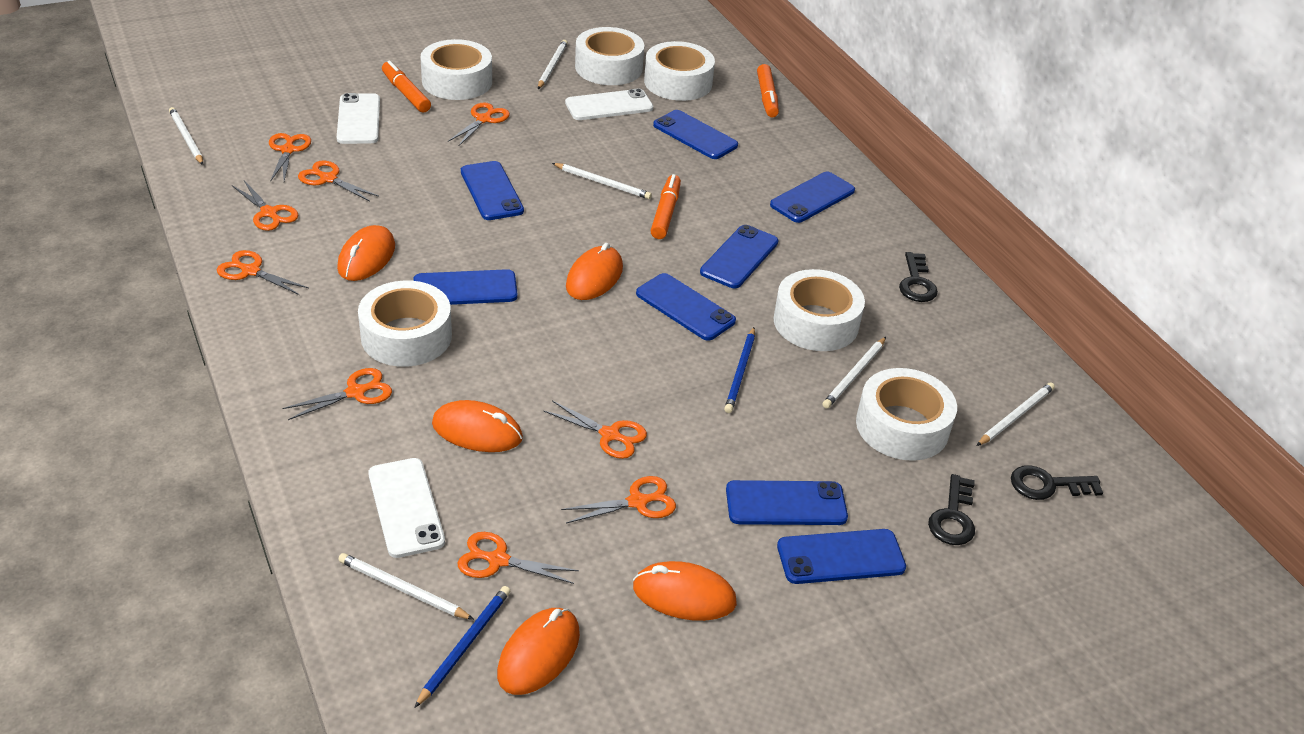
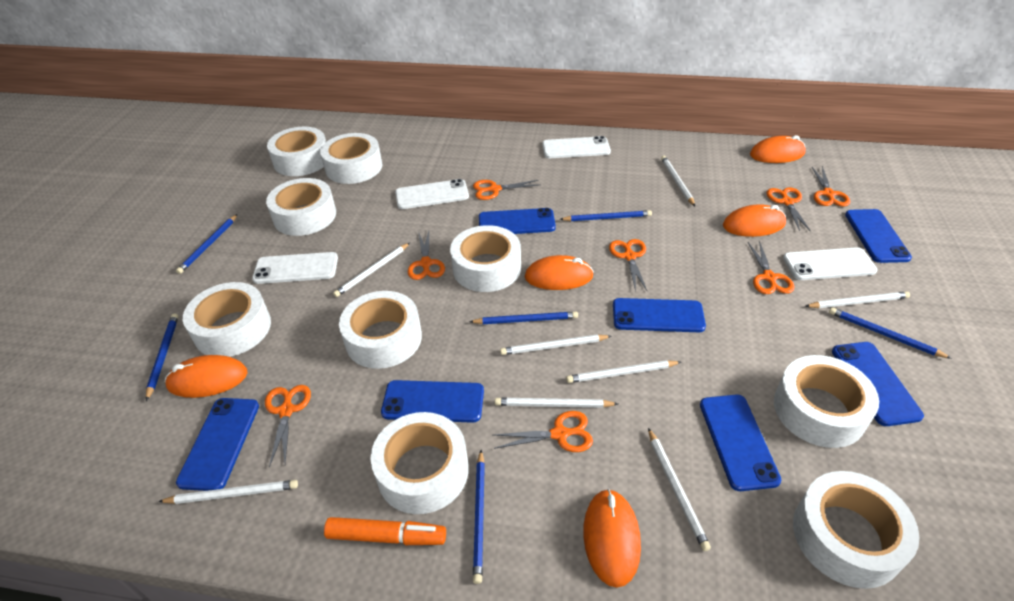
black key: 3 -> 0
blue pencil: 2 -> 6
blue phone: 8 -> 7
orange marker: 3 -> 1
orange scissors: 9 -> 8
white pencil: 6 -> 8
white phone: 3 -> 4
white tape: 6 -> 9

